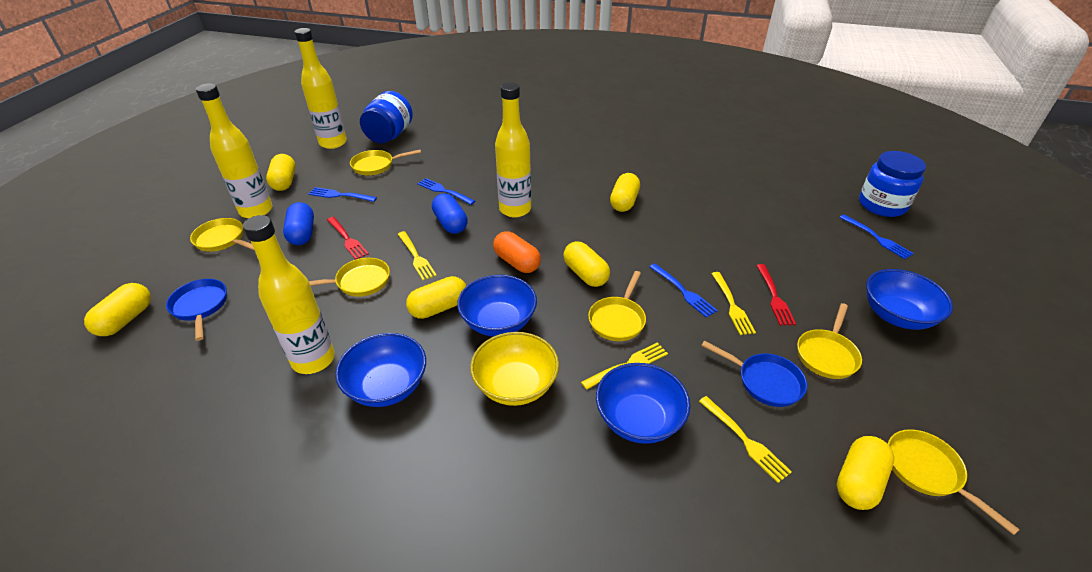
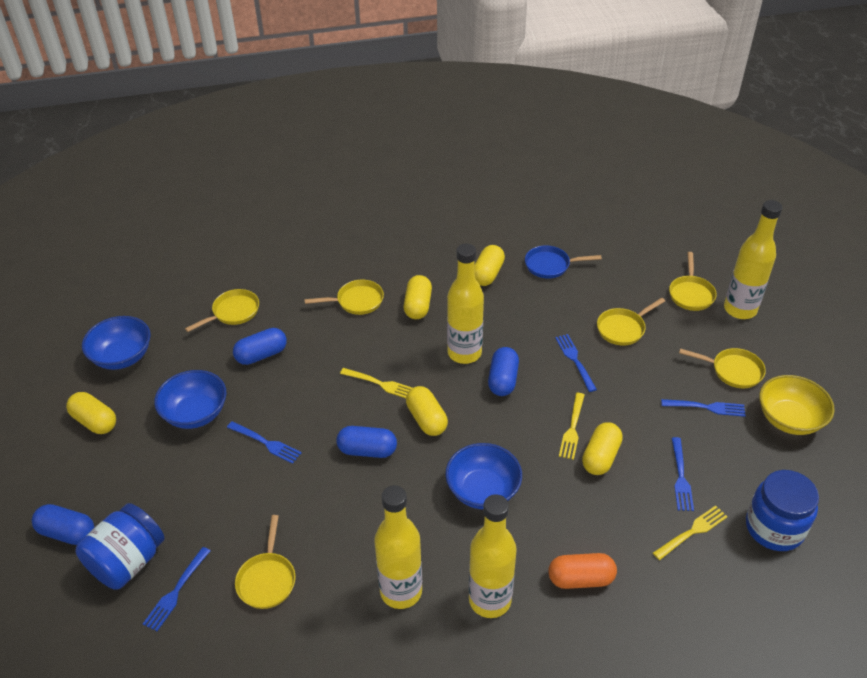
blue bowl: 4 -> 3
blue capsule: 2 -> 4
blue fork: 4 -> 5
blue pan: 2 -> 1
red fork: 2 -> 0
yellow capsule: 6 -> 5
yellow fork: 4 -> 3

